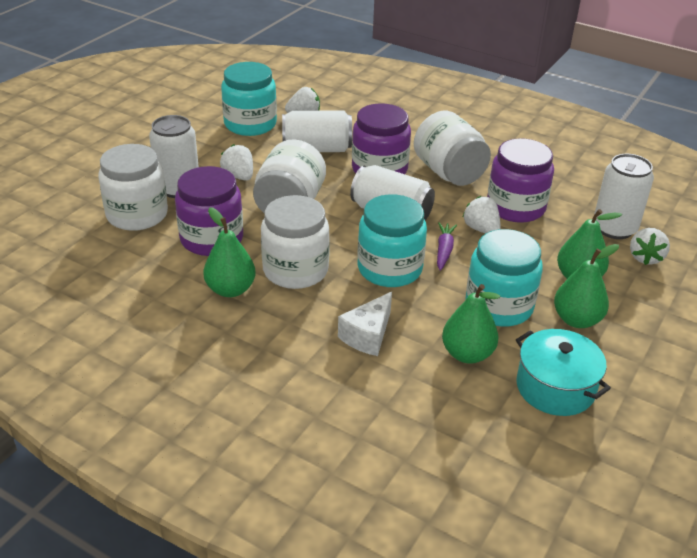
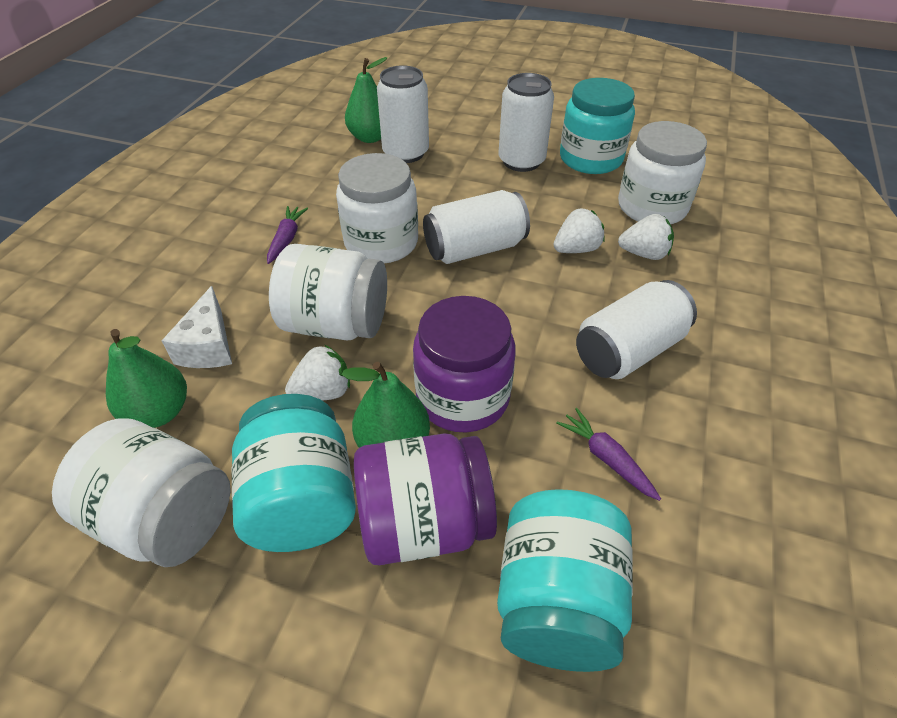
green pear: 4 -> 3
purple carrot: 1 -> 2
purple jar: 3 -> 2
turquoise pot: 1 -> 0
white strawberry: 4 -> 3

